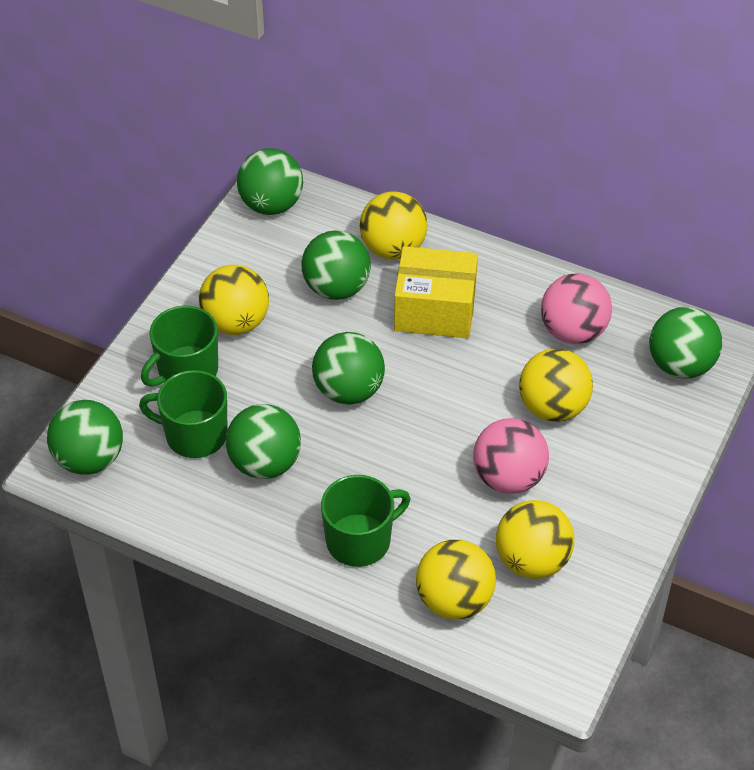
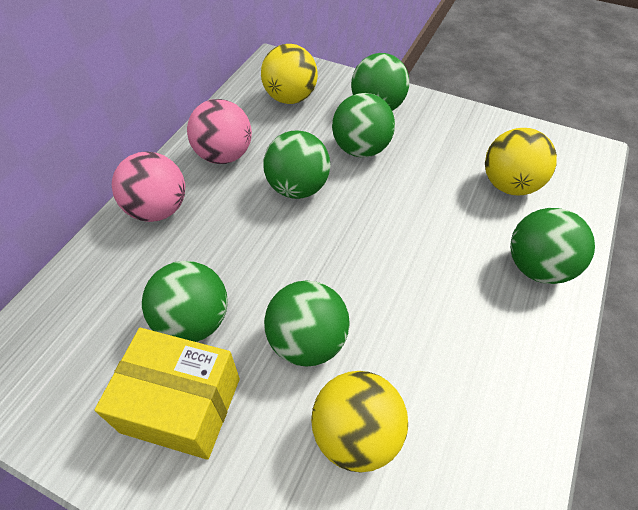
green mug: 3 -> 0
yellow ball: 5 -> 3

